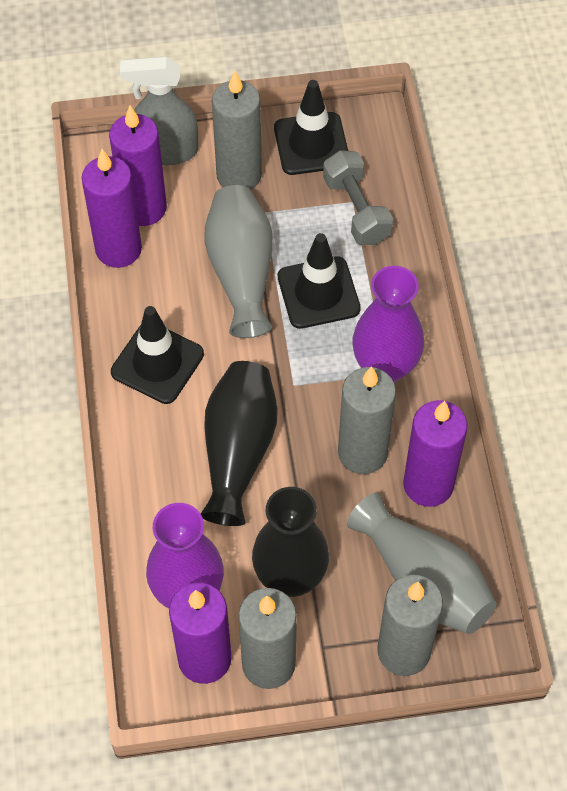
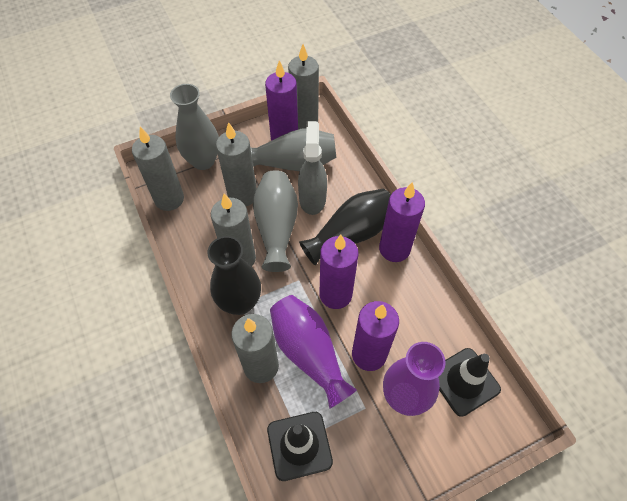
black traffic cone: 3 -> 2
grey candle: 4 -> 5
grey dumbbell: 1 -> 0
grey vase: 2 -> 3

